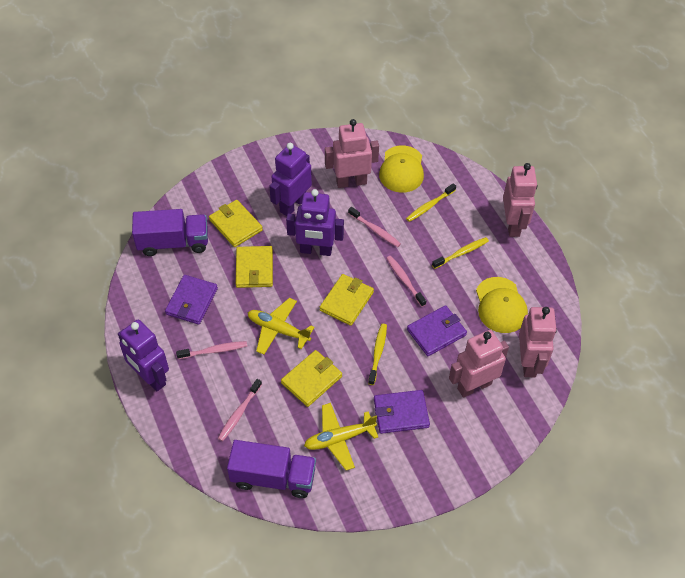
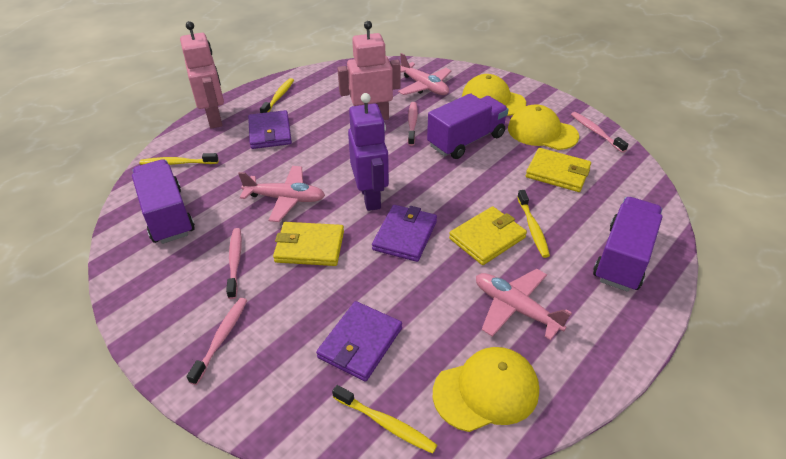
pink plane: 0 -> 3
pink robot: 4 -> 2
purple robot: 3 -> 1
purple truck: 2 -> 3
yellow cap: 2 -> 3
yellow plane: 2 -> 0
yellow toothbrush: 3 -> 4
yellow wallet: 4 -> 3

